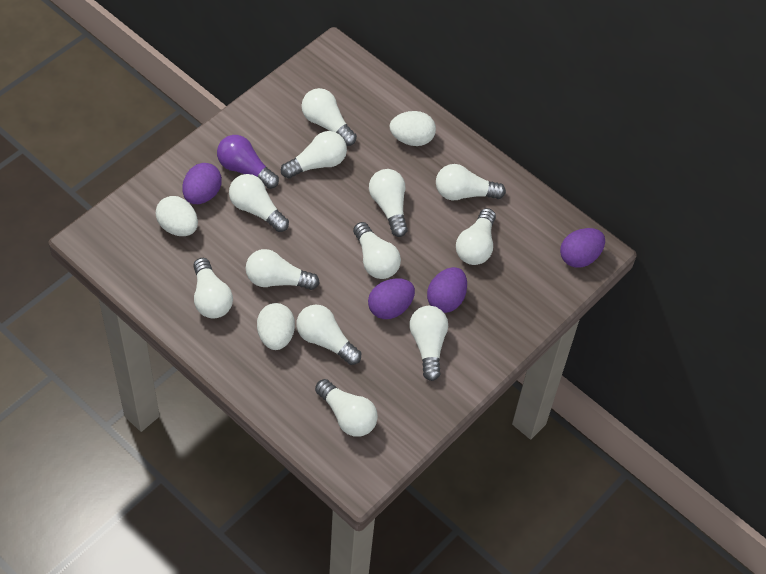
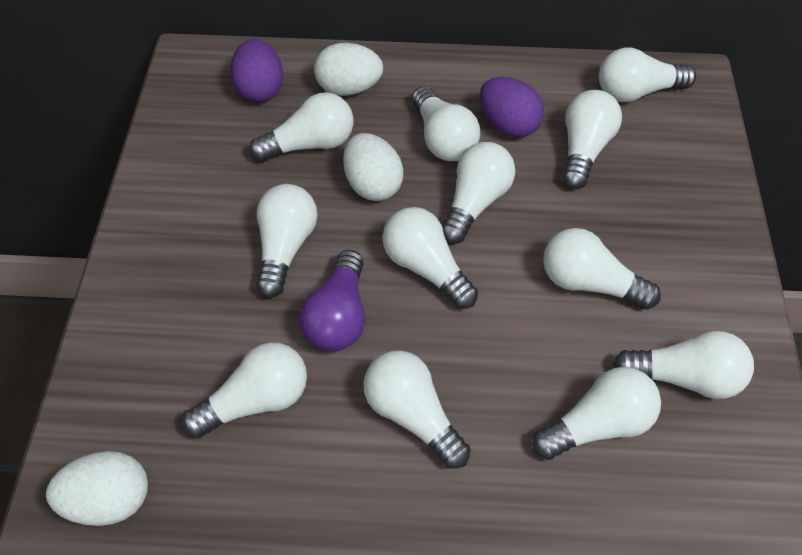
purple egg: 4 -> 2

